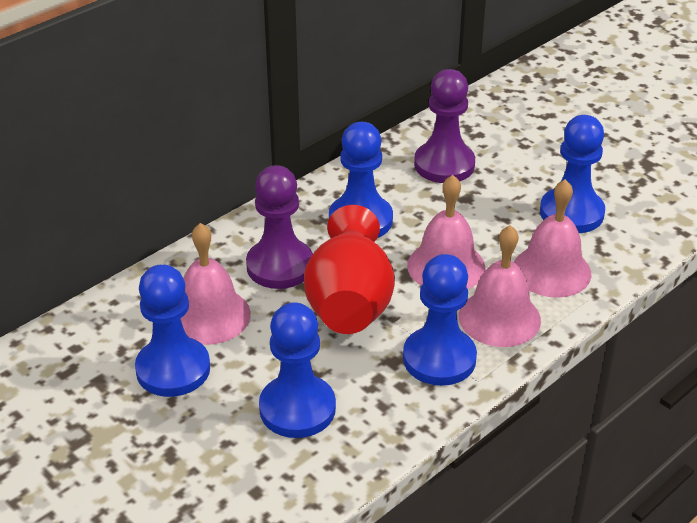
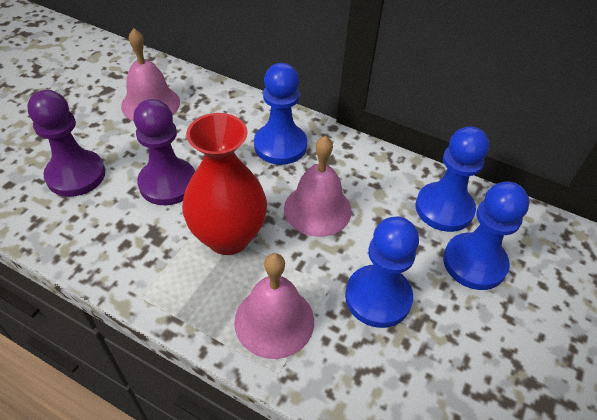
blue pawn: 5 -> 4
pink bell: 4 -> 3

